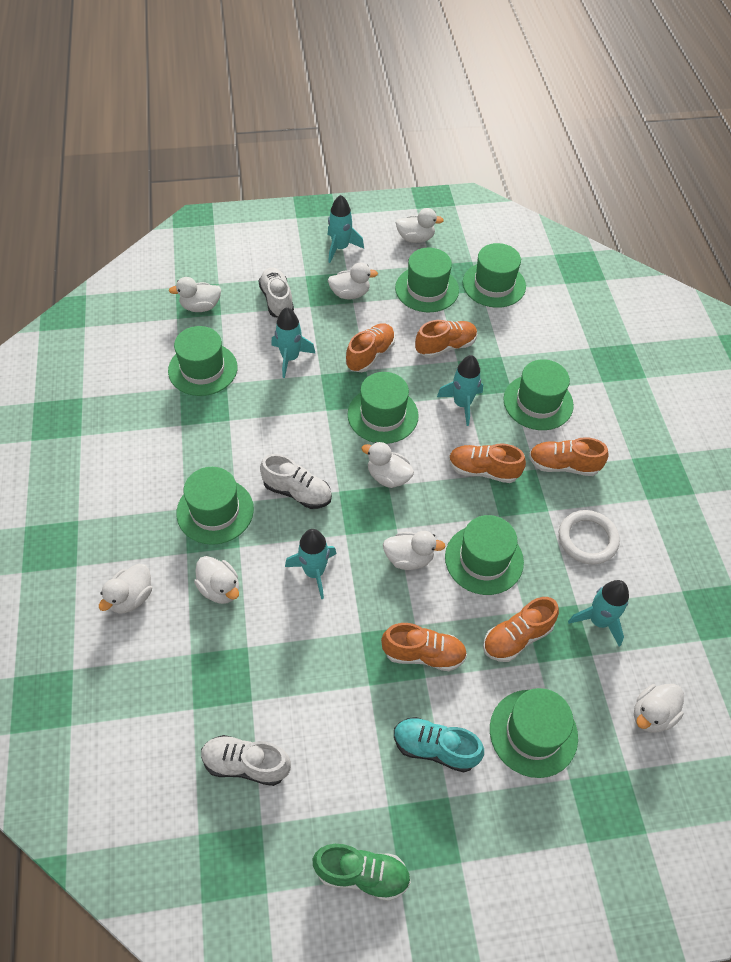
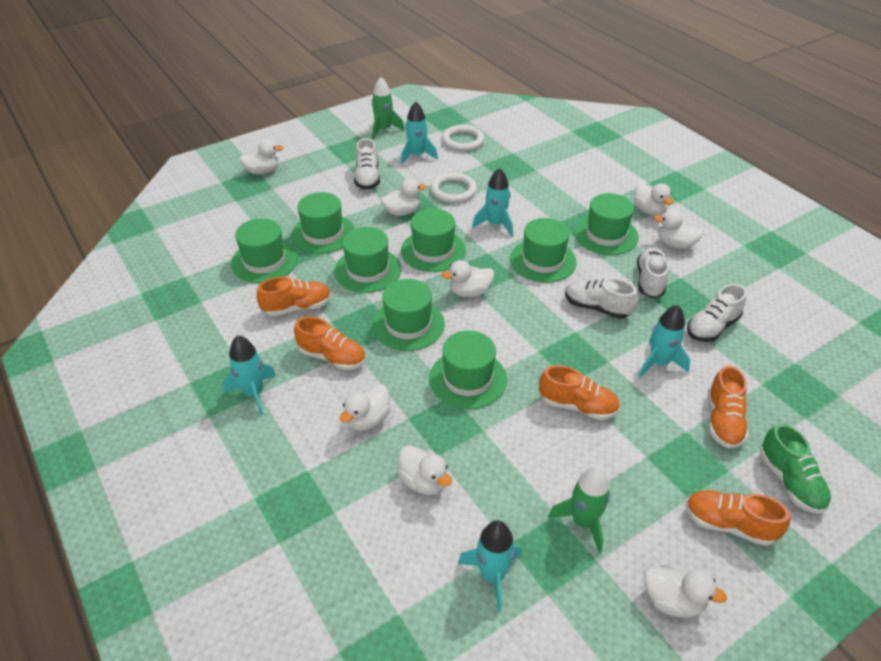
green rocket: 0 -> 2
orange shoe: 6 -> 5
turquoise shoe: 1 -> 0
white ring: 1 -> 2
white shoe: 3 -> 4

